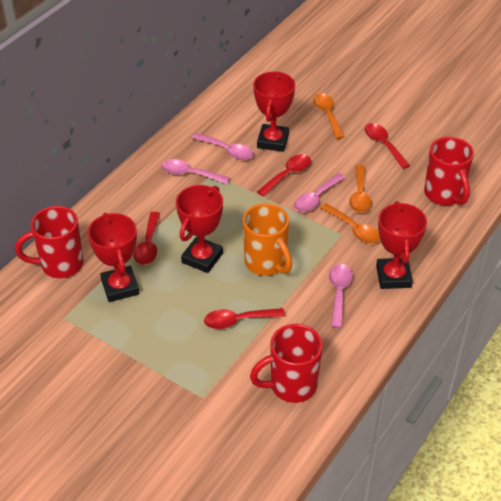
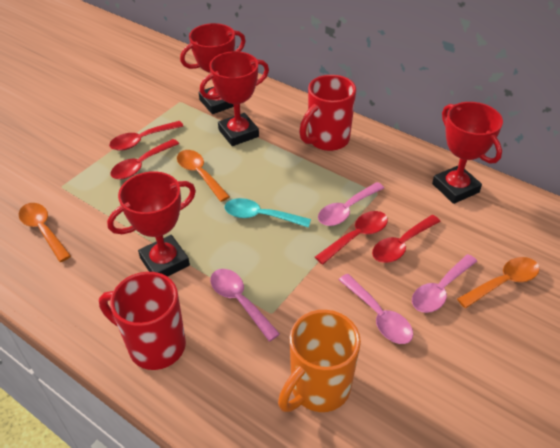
red mug: 3 -> 2
turquoise spoon: 0 -> 1

